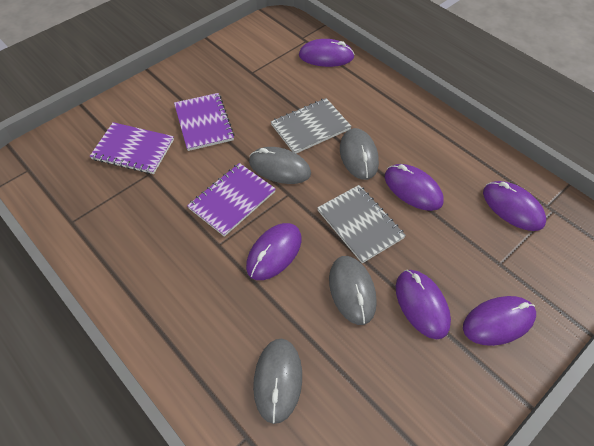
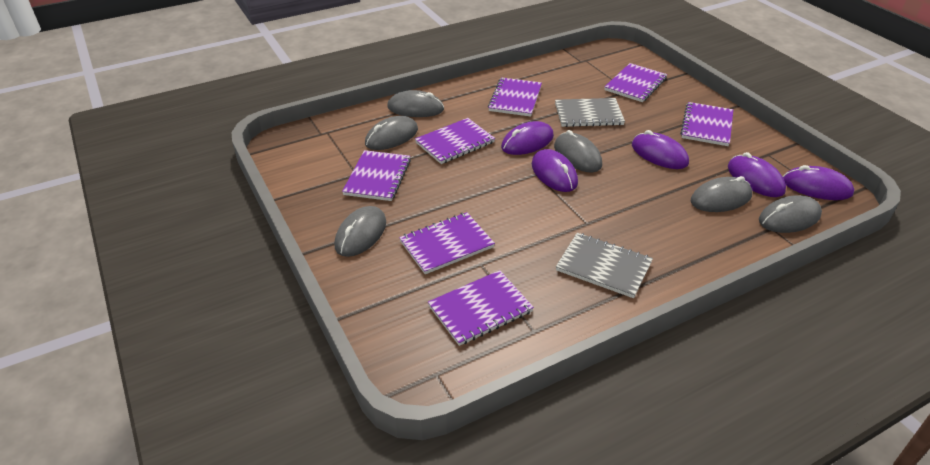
grey mouse: 4 -> 6
purple mouse: 6 -> 5
purple notebook: 3 -> 7

